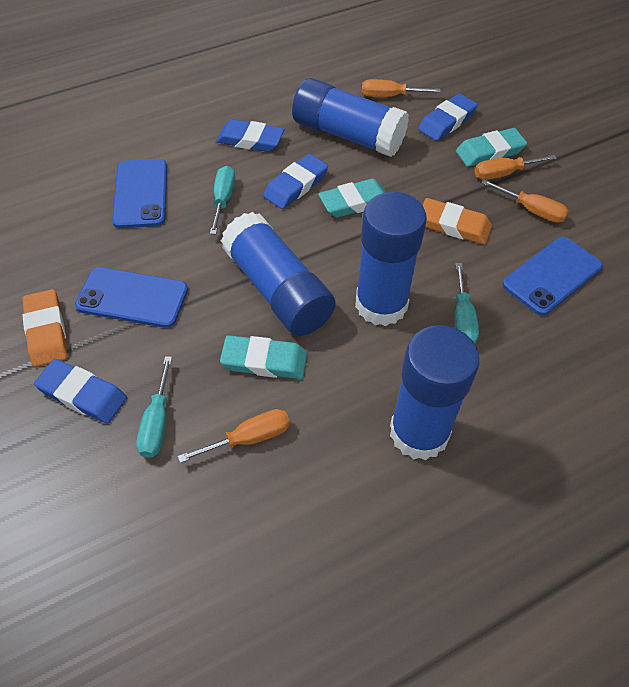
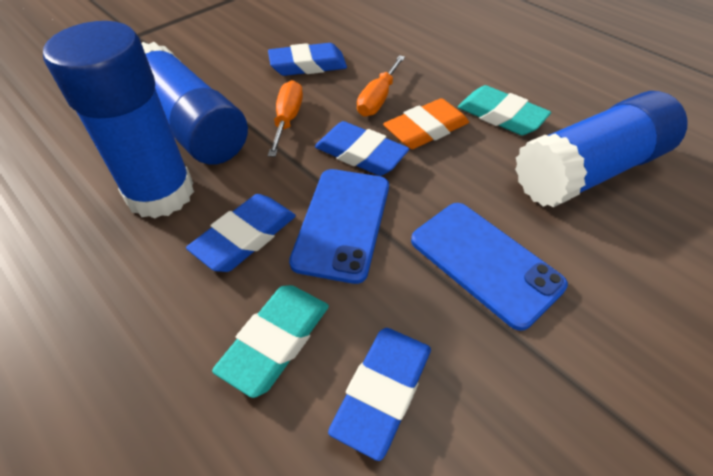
blue glue stick: 4 -> 3
blue phone: 3 -> 2
orange eraser: 2 -> 1
orange screwdriver: 4 -> 2
turquoise eraser: 3 -> 2
turquoise screwdriver: 3 -> 0

